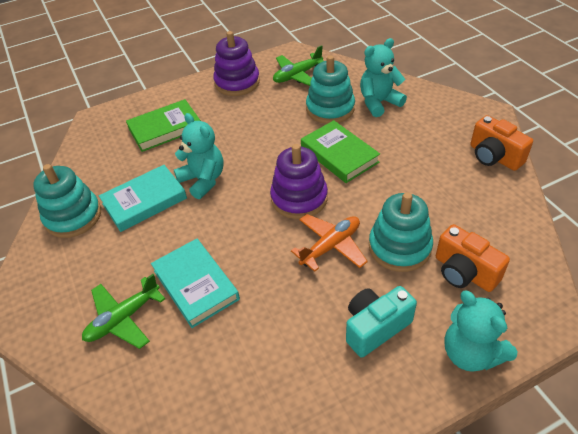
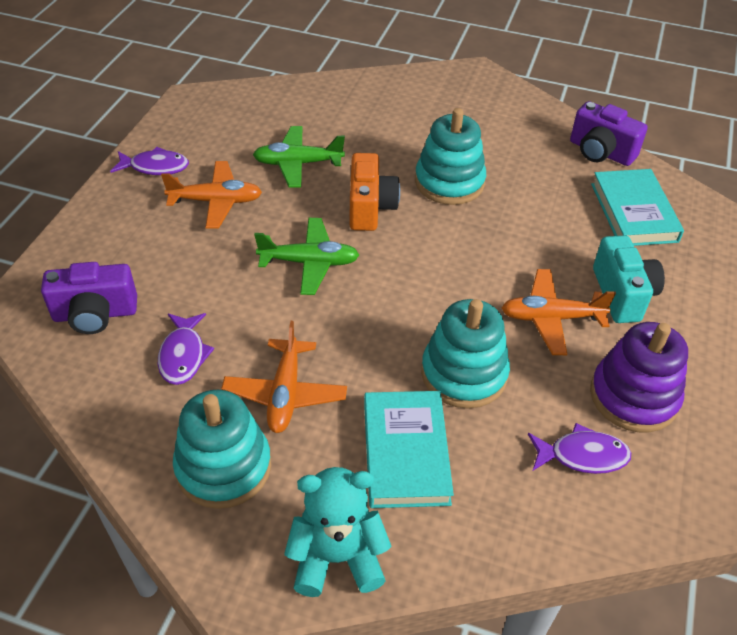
green book: 2 -> 0
orange camera: 2 -> 1
orange plane: 1 -> 3
purple camera: 0 -> 2
purple fish: 0 -> 3
purple stacking toy: 2 -> 1
turquoise teddy bear: 3 -> 1

